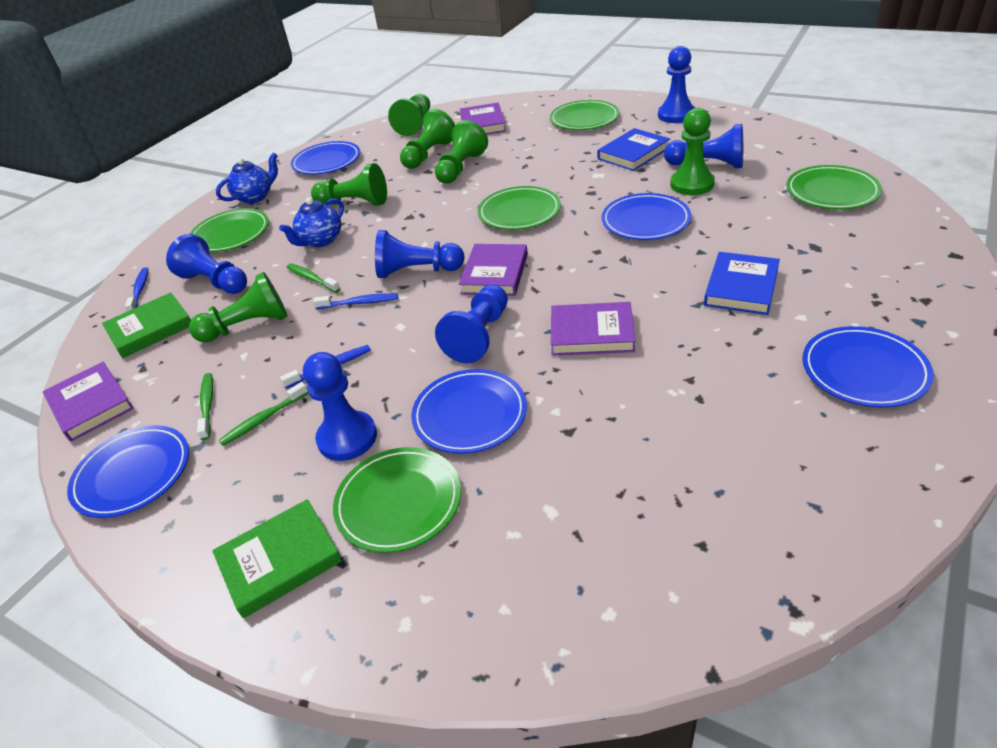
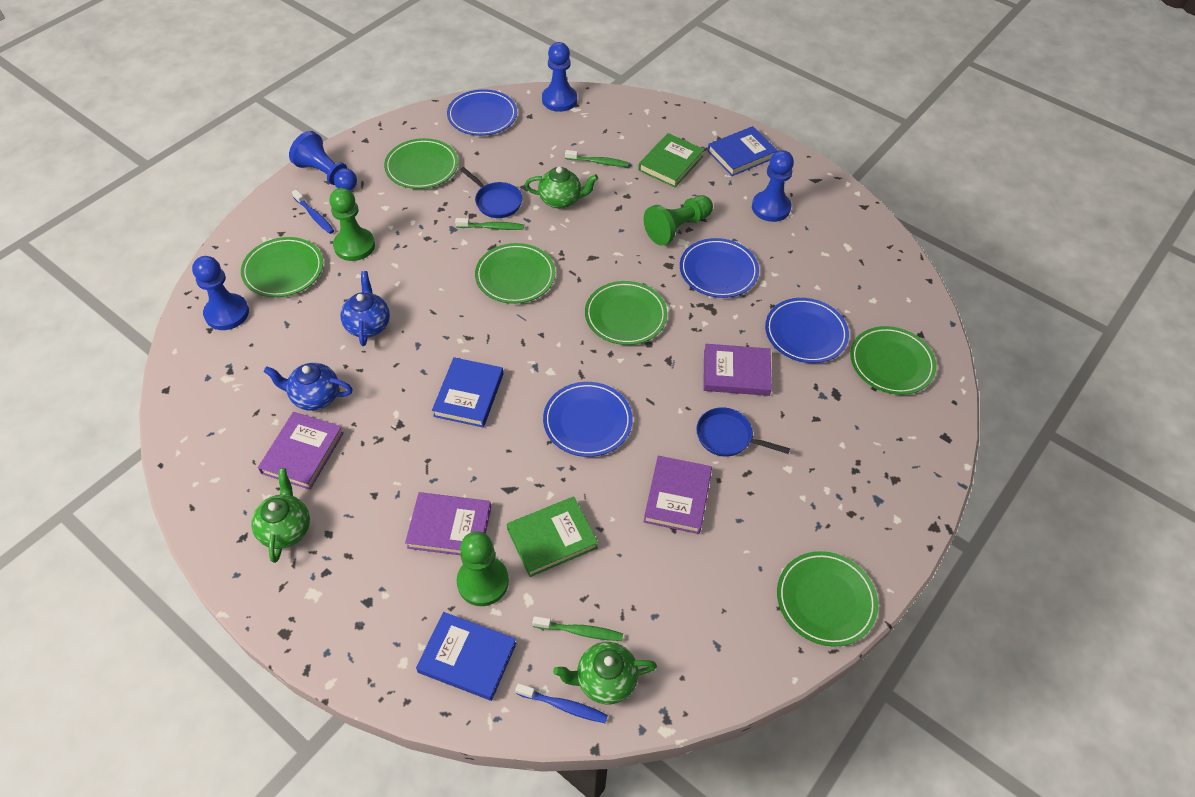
blue book: 2 -> 3
blue pan: 0 -> 2
blue pawn: 6 -> 4
blue plate: 5 -> 4
blue toothbrush: 3 -> 2
green pawn: 6 -> 3
green plate: 5 -> 6
green teapot: 0 -> 3

